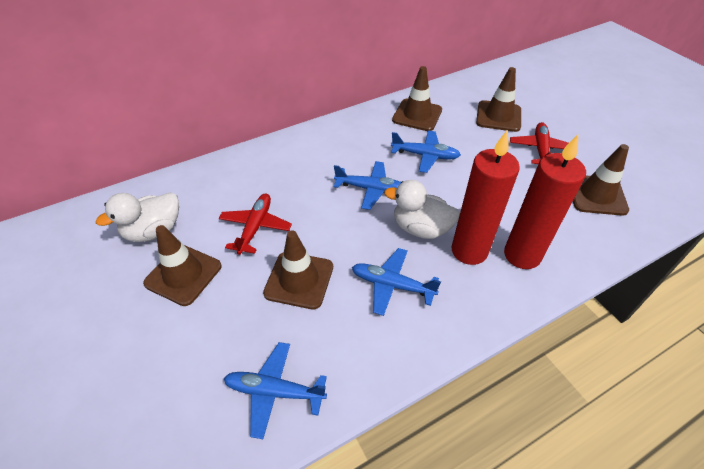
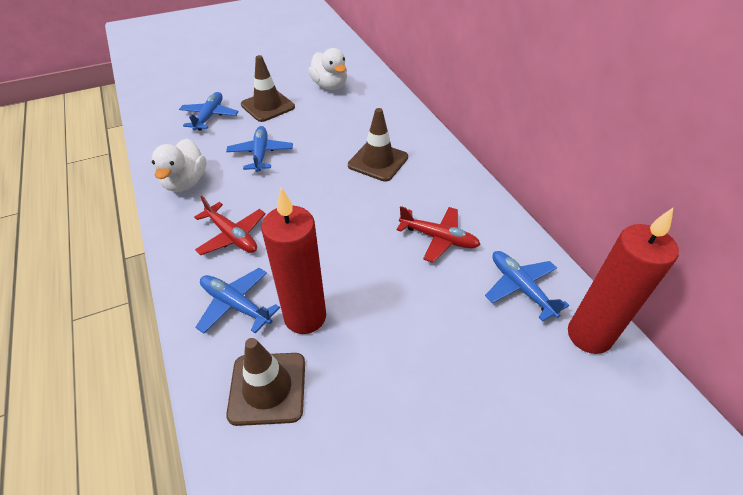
brown traffic cone: 5 -> 3

